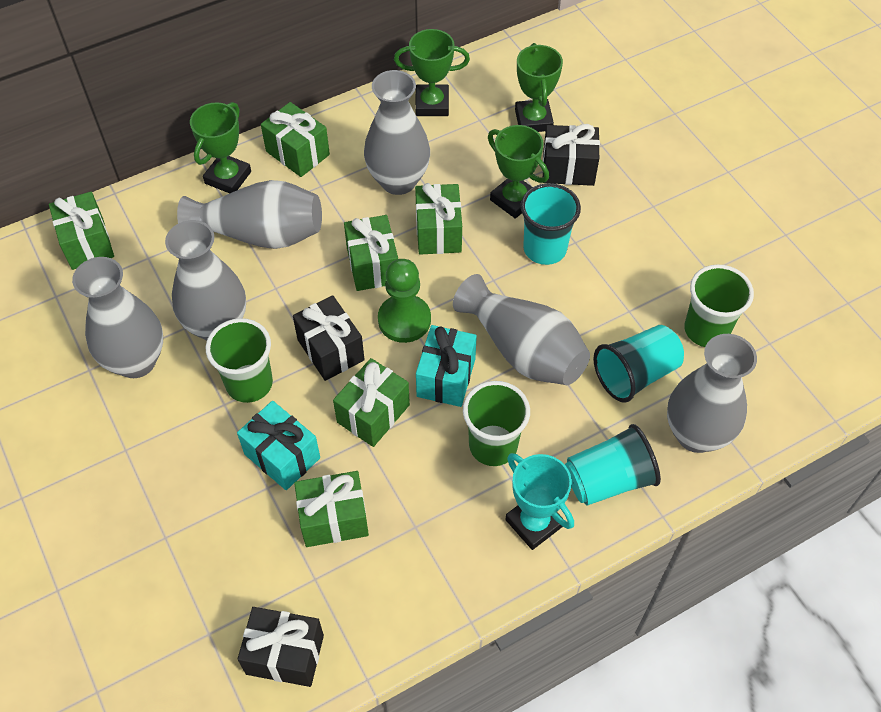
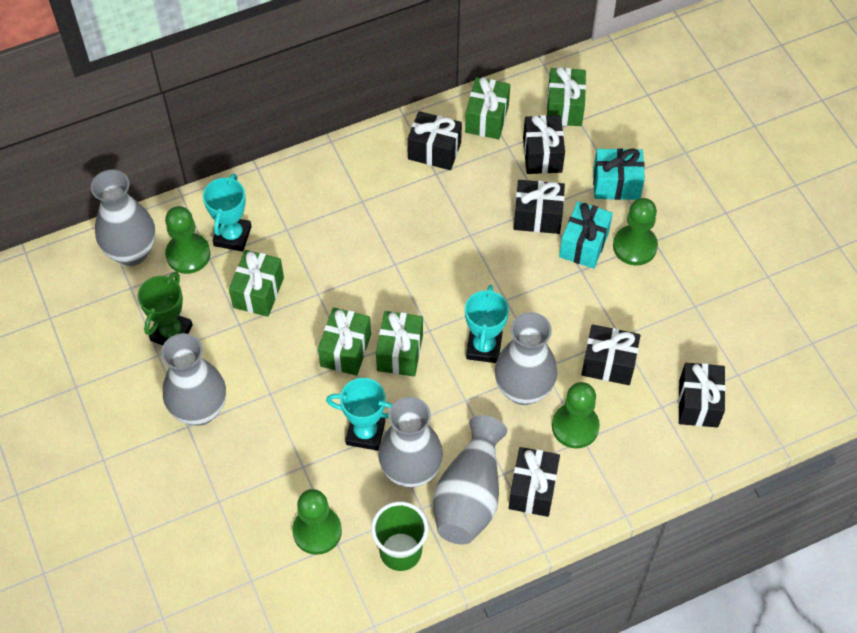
black gift: 3 -> 6
green cup: 3 -> 1
green gift: 6 -> 5
green pawn: 1 -> 4
green trophy: 4 -> 1
grey vase: 6 -> 5
turquoise cup: 3 -> 0
turquoise trophy: 1 -> 3

